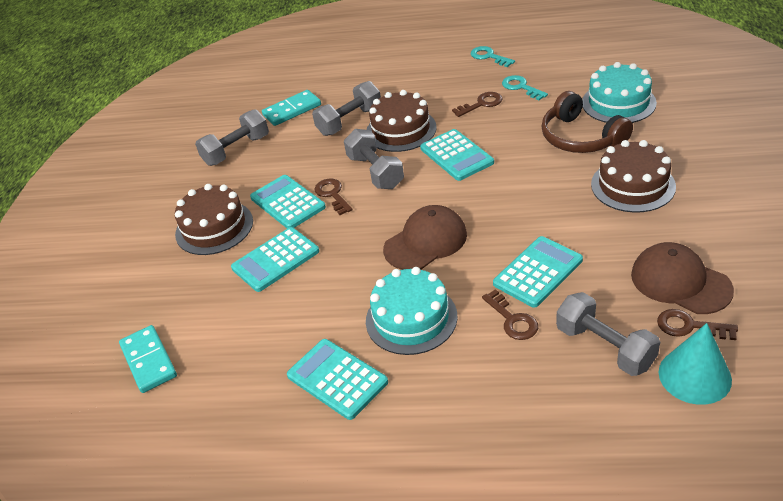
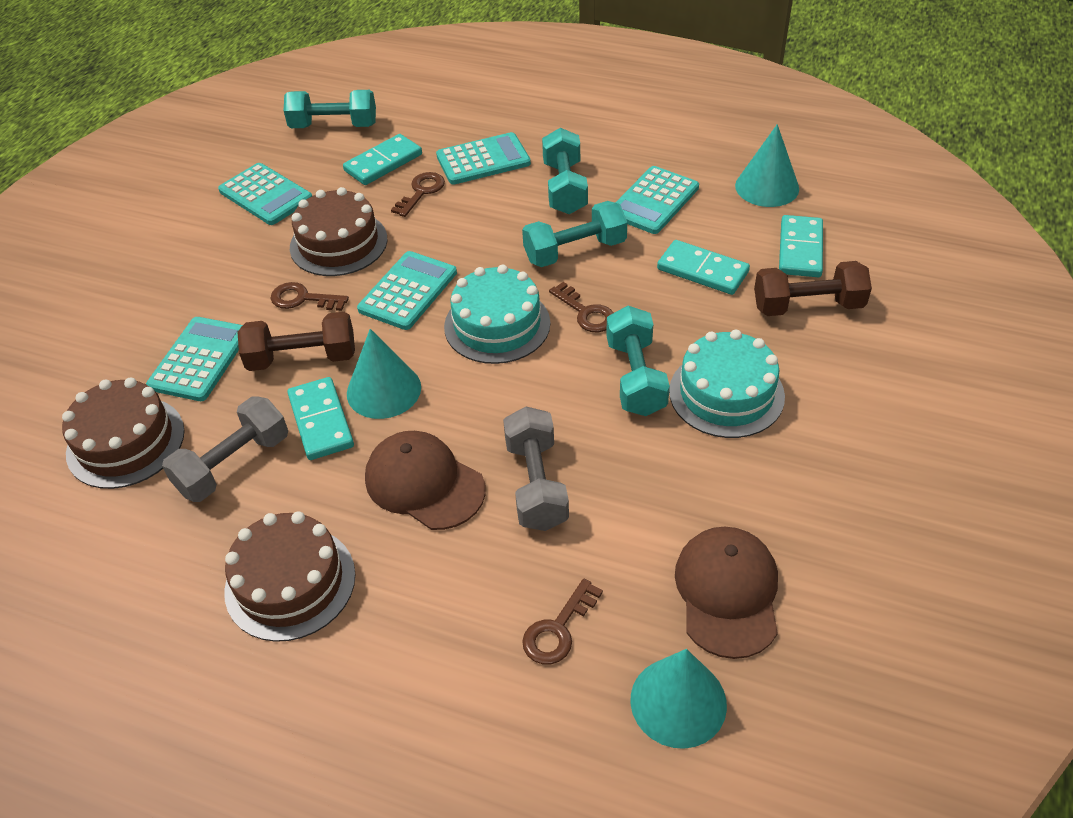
brown dumbbell: 0 -> 2
brown headphones: 1 -> 0
grey dumbbell: 4 -> 2
turquoise cone: 1 -> 3
turquoise domino: 2 -> 4
turquoise dumbbell: 0 -> 4
turquoise key: 2 -> 0

